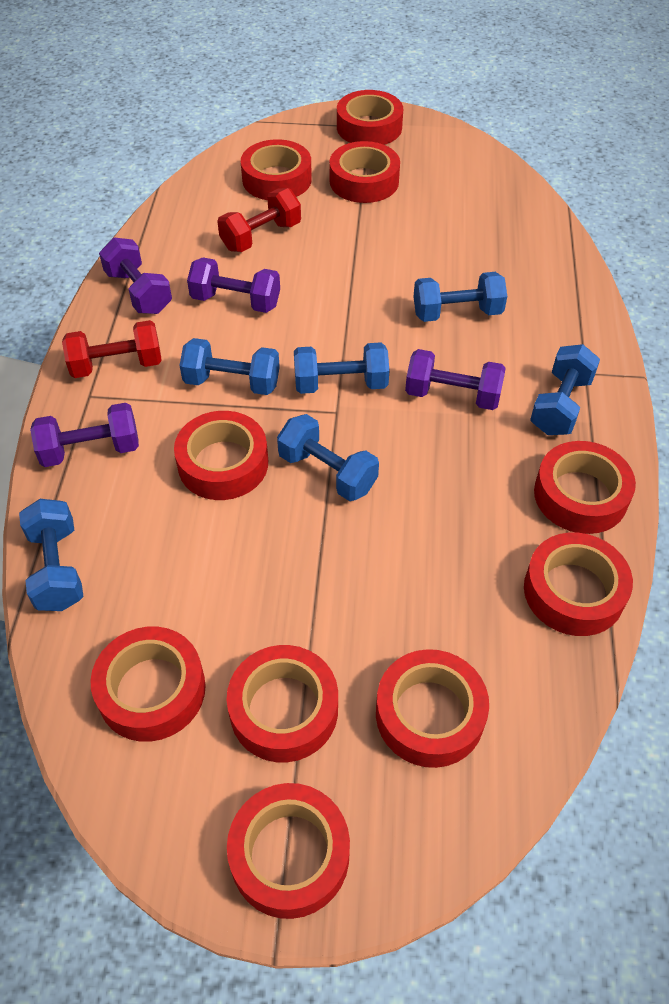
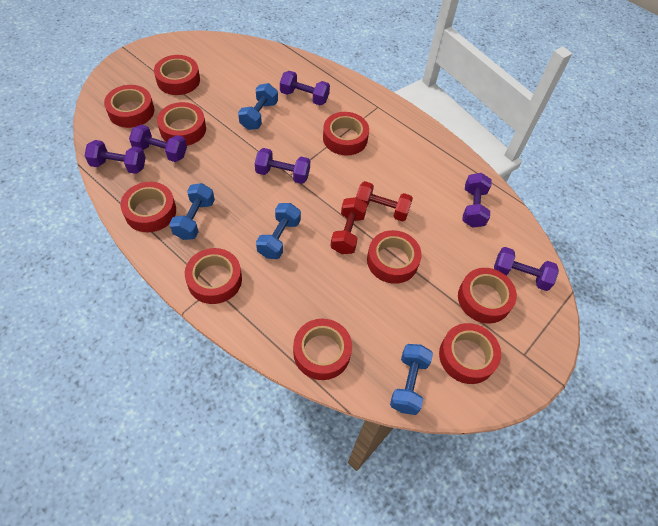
blue dumbbell: 6 -> 4
purple dumbbell: 4 -> 6

